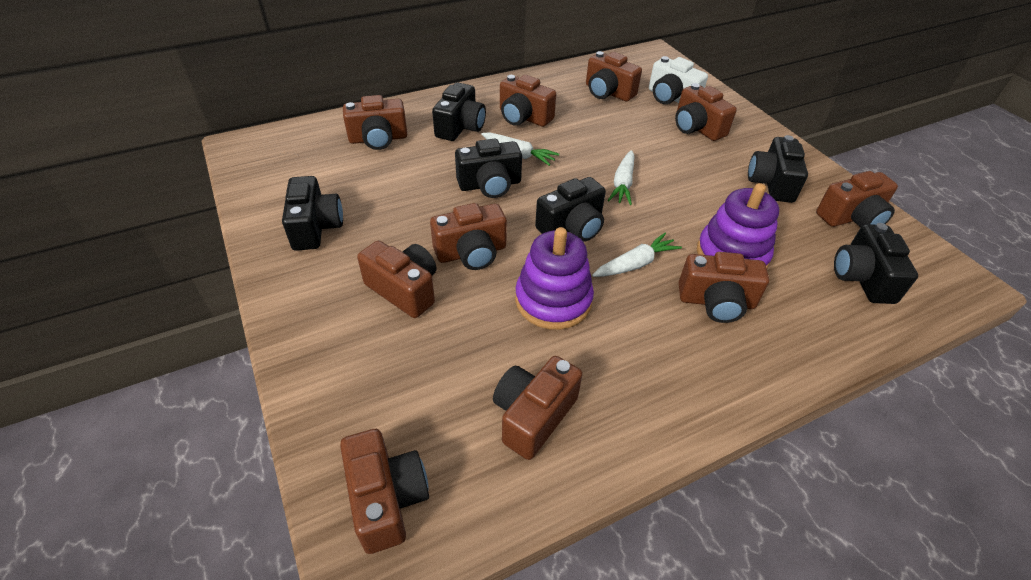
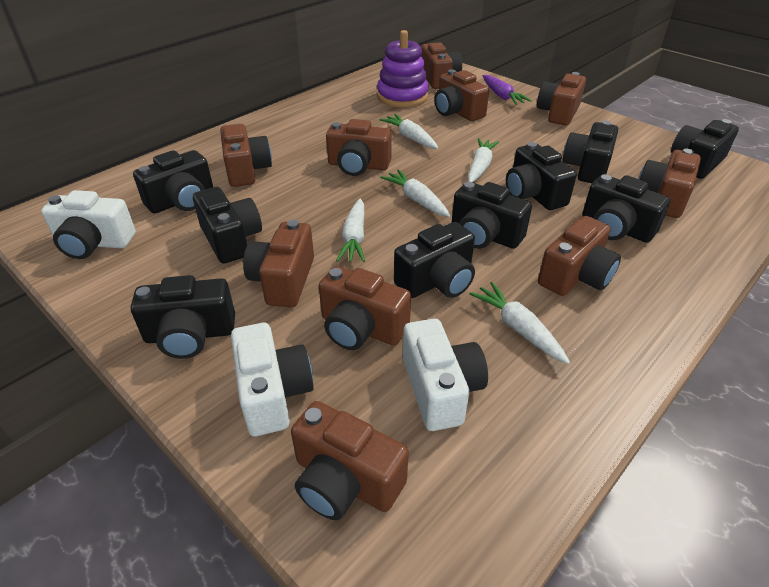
black camera: 6 -> 9
purple carrot: 0 -> 1
purple stacking toy: 2 -> 1
white camera: 1 -> 3
white carrot: 3 -> 5

